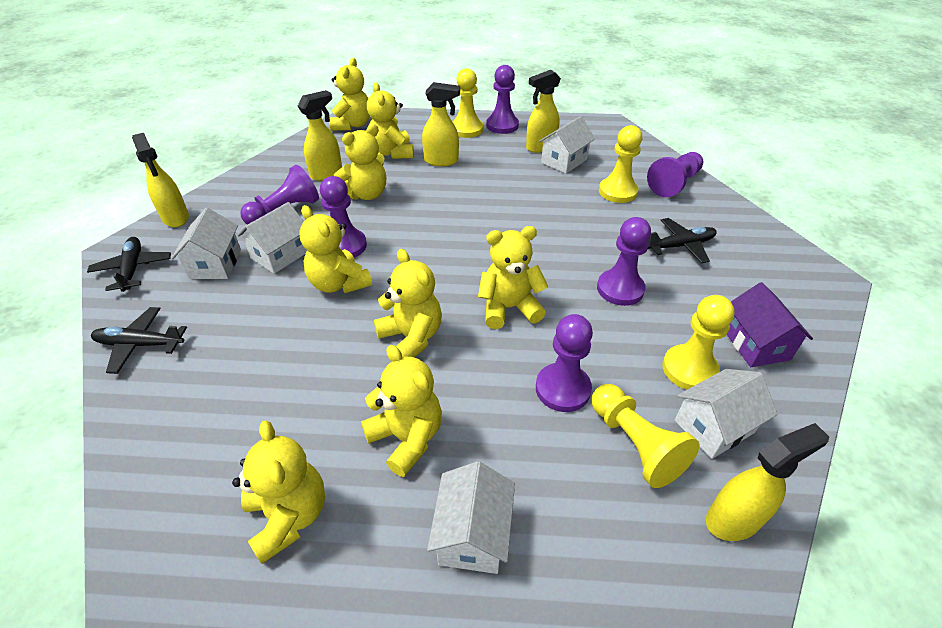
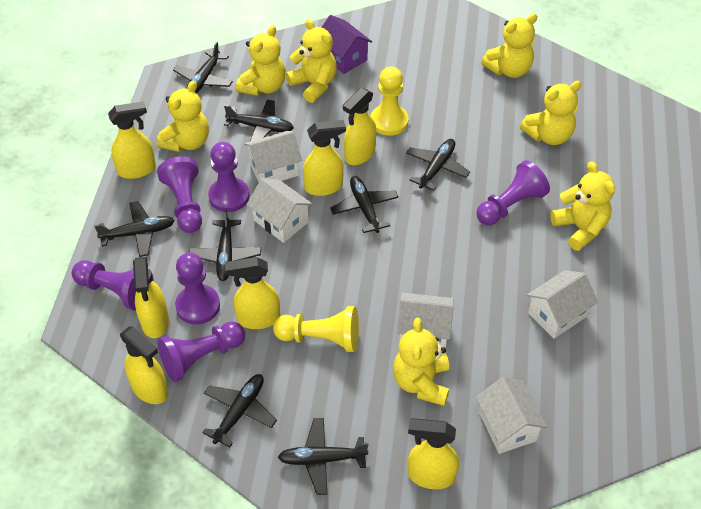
black plane: 3 -> 8
yellow pawn: 4 -> 2
yellow spray bottle: 5 -> 7
yellow teddy bear: 8 -> 7

